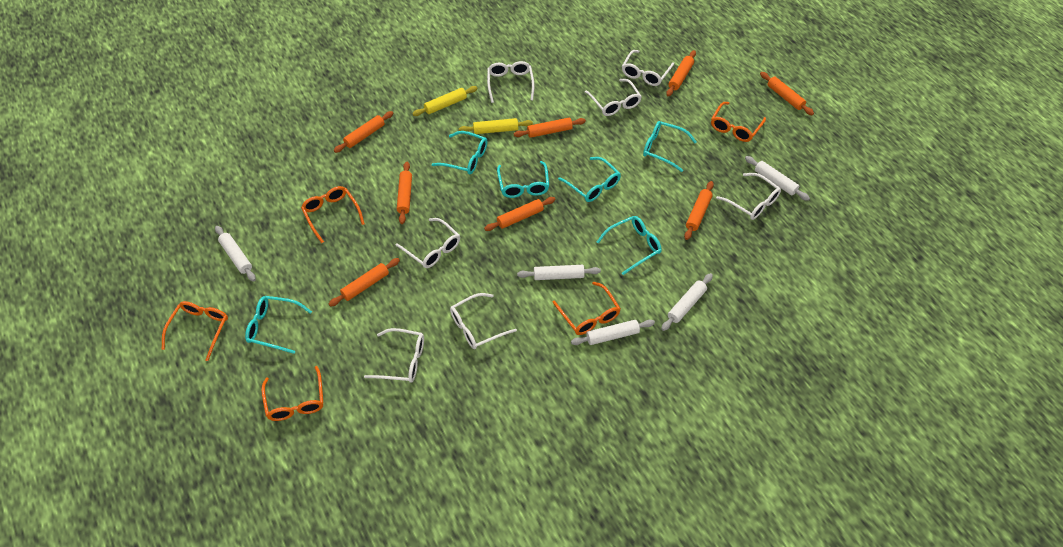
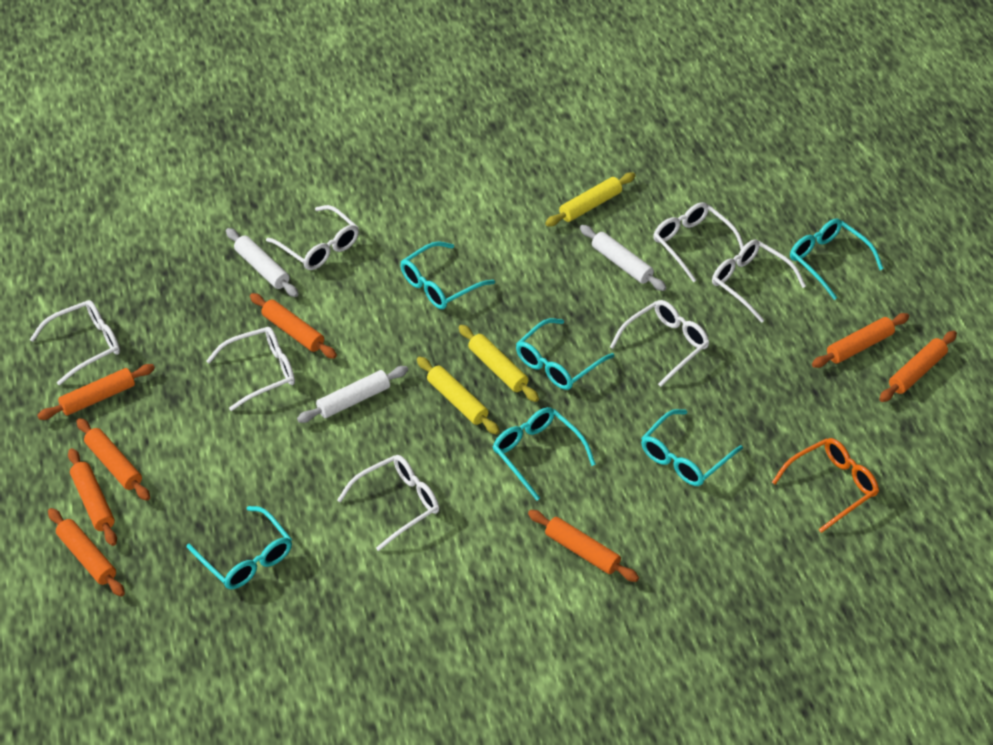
orange glasses: 5 -> 1
white rolling pin: 5 -> 3
yellow rolling pin: 2 -> 3

